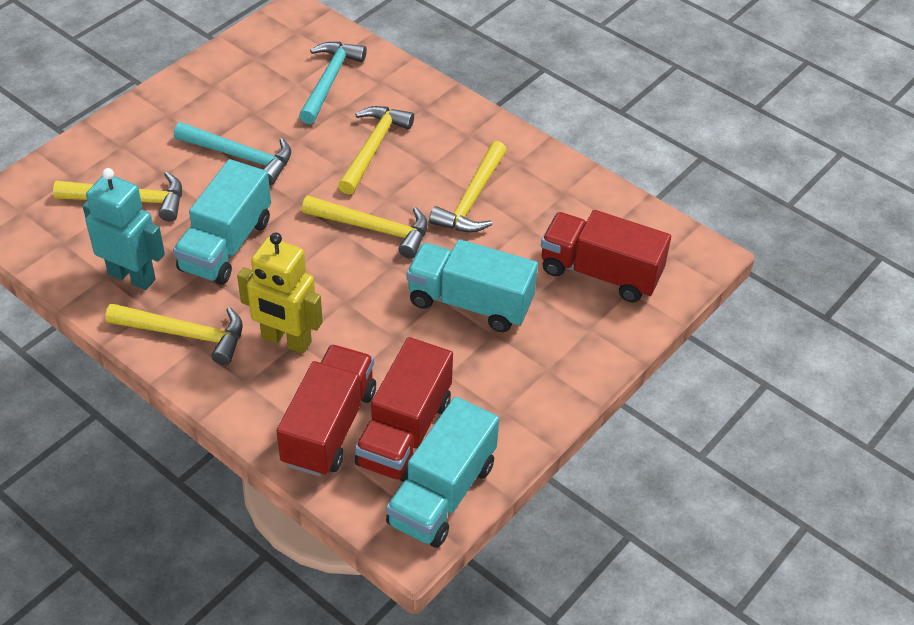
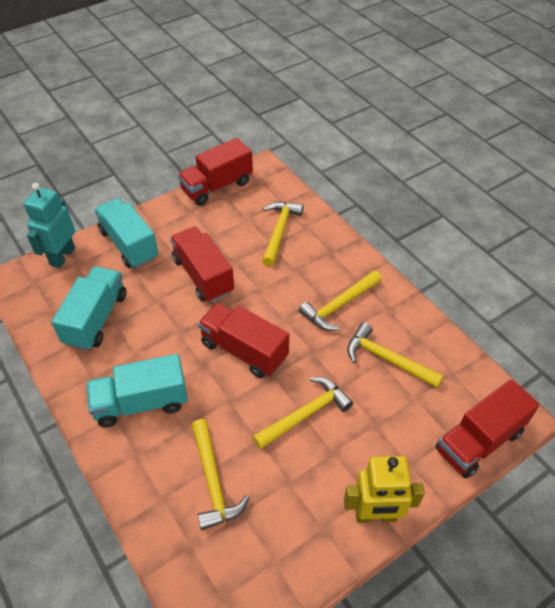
red truck: 3 -> 4
turquoise hammer: 2 -> 0

